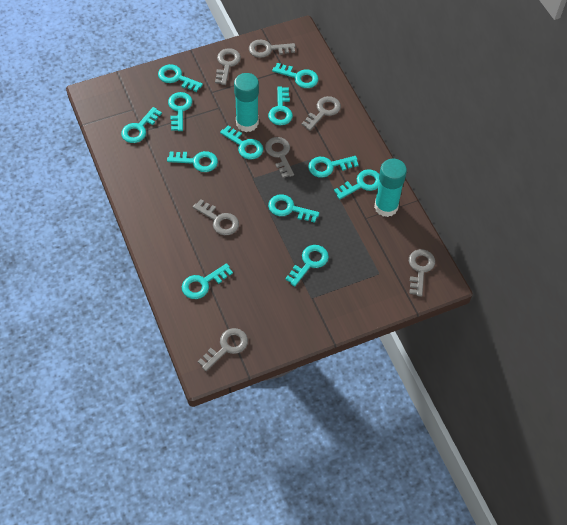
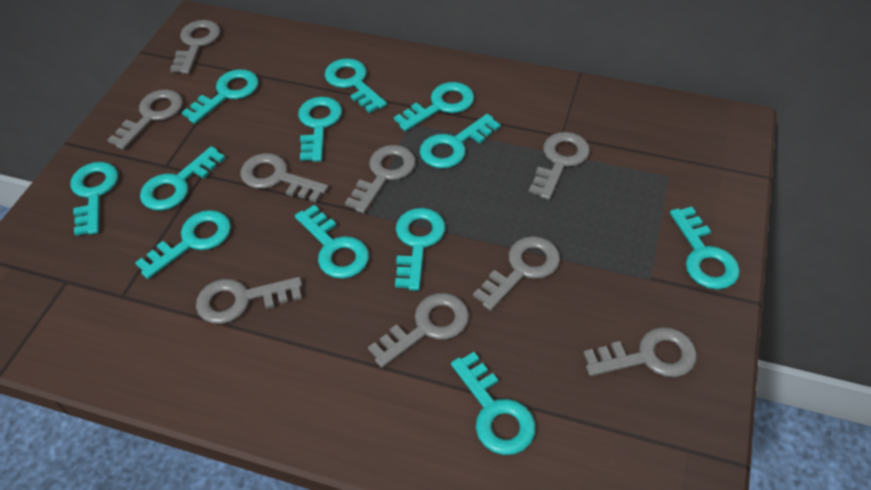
grey key: 7 -> 9
turquoise glue stick: 2 -> 0

